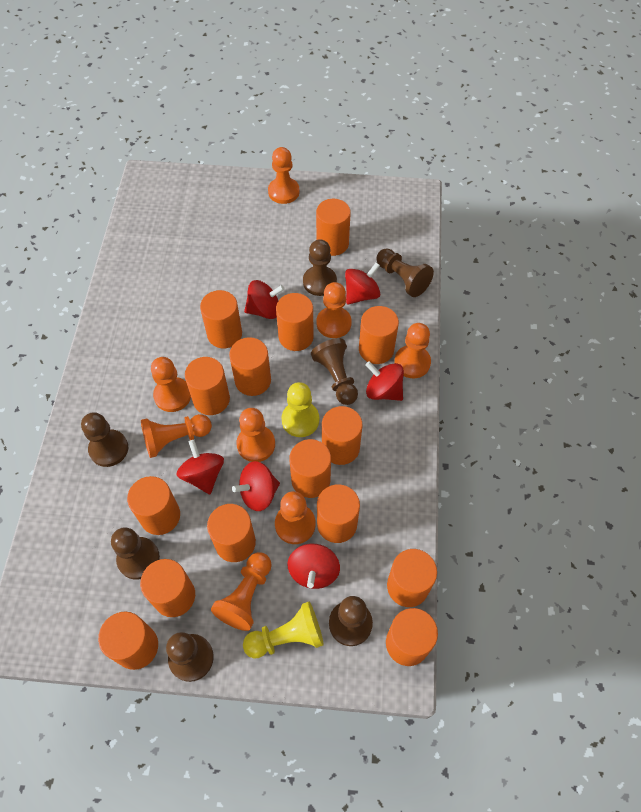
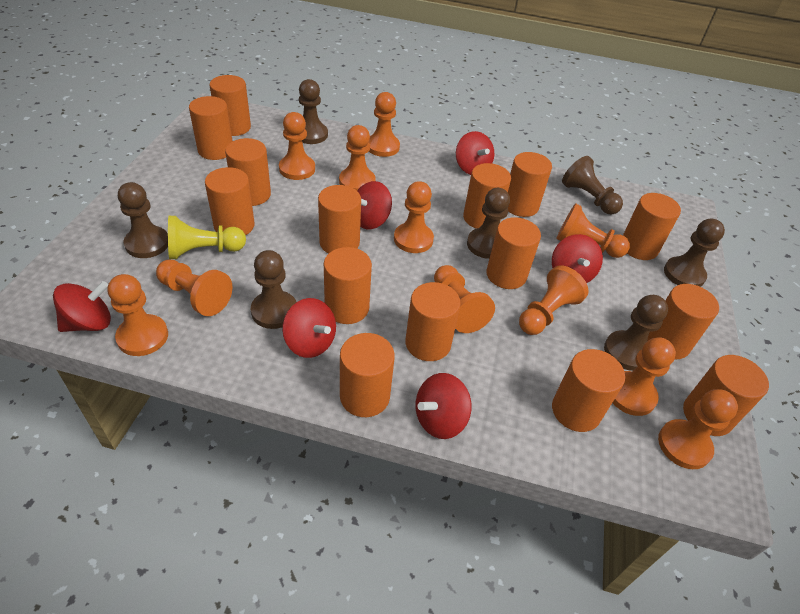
orange pawn: 8 -> 11
yellow pawn: 2 -> 1

